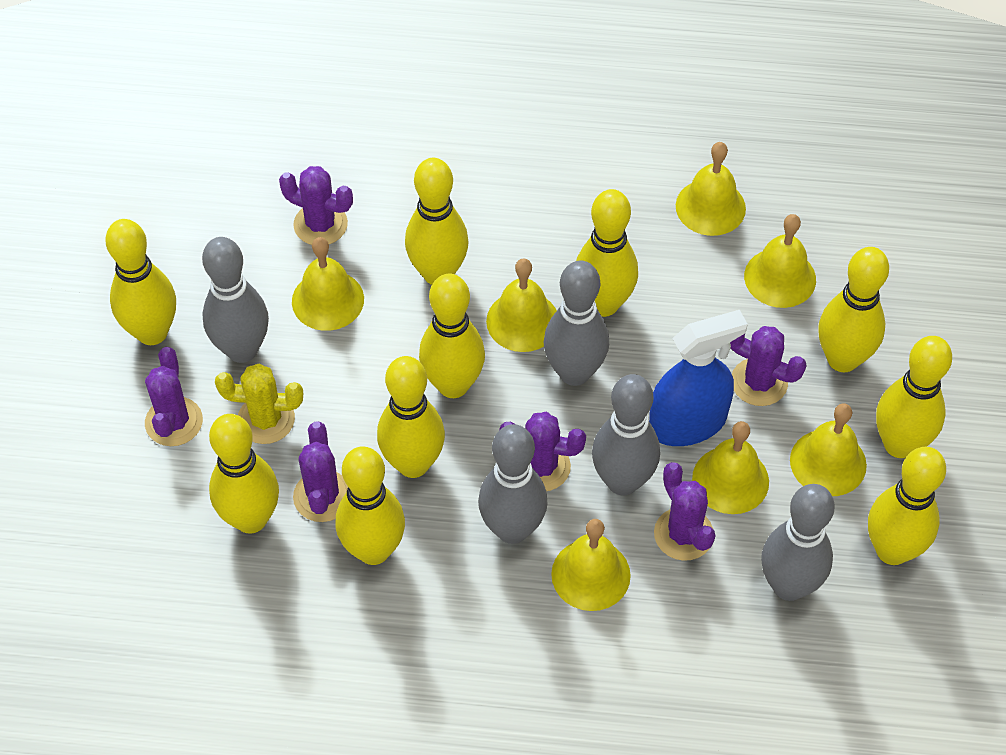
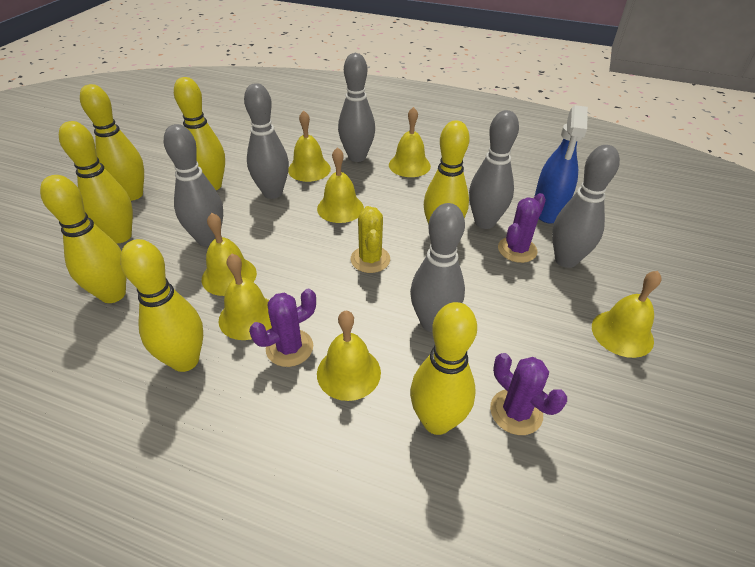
grey bowling pin: 5 -> 6
purple cactus: 6 -> 3
yellow bowling pin: 10 -> 7

